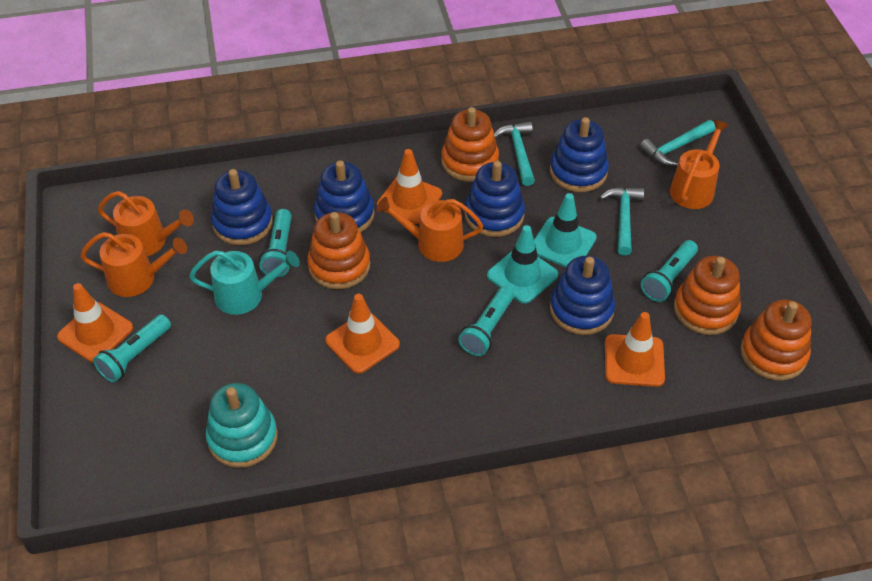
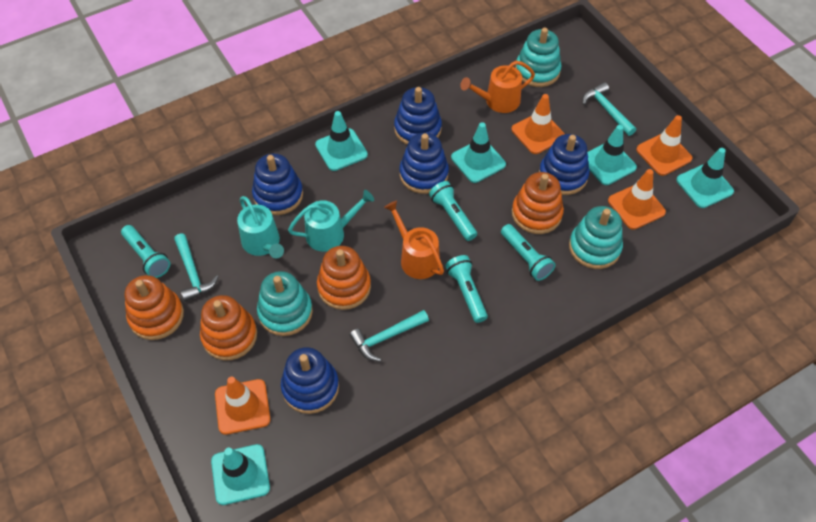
orange watering can: 4 -> 2
turquoise stacking toy: 1 -> 3
turquoise traffic cone: 2 -> 5
turquoise watering can: 1 -> 2

